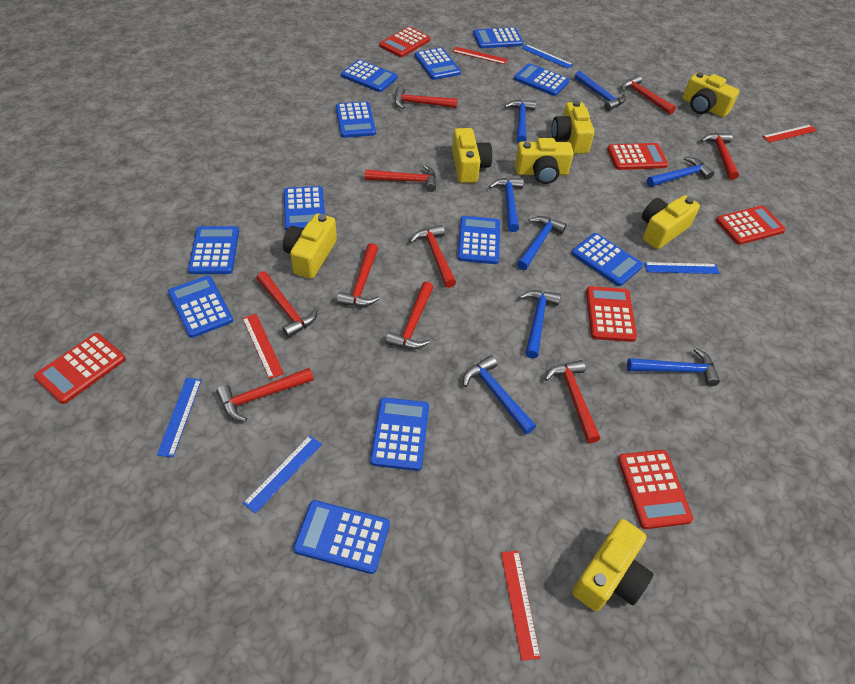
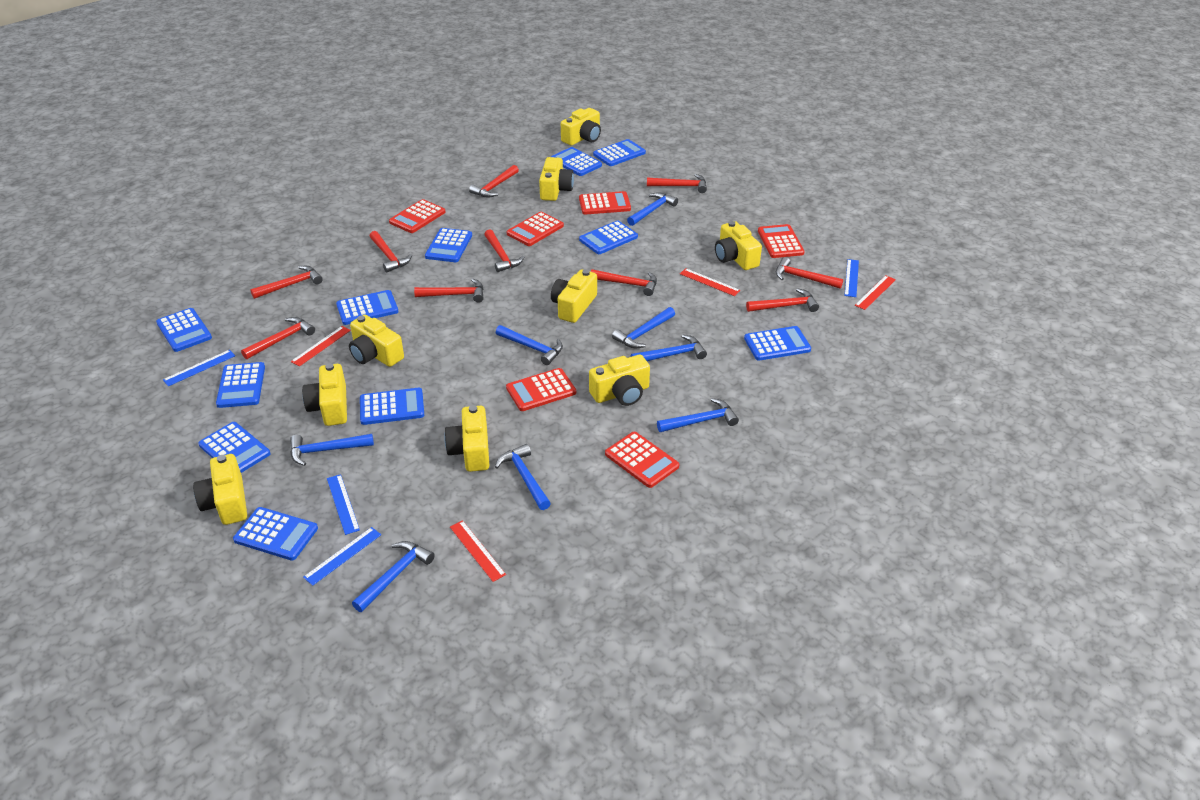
blue calculator: 12 -> 11
yellow camera: 7 -> 9

